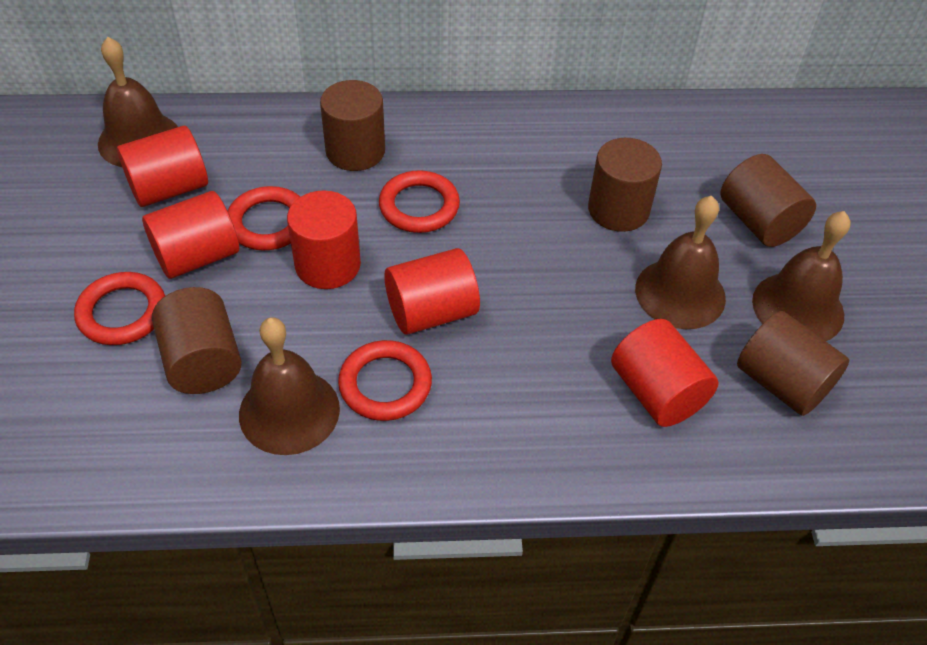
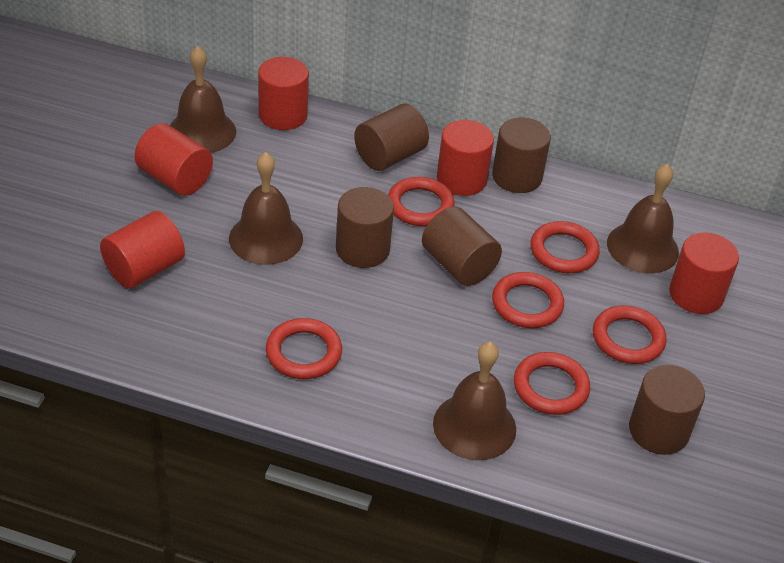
red ring: 4 -> 6

